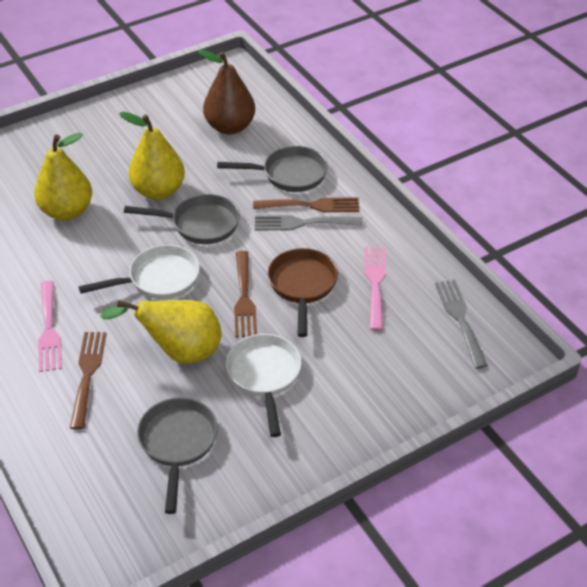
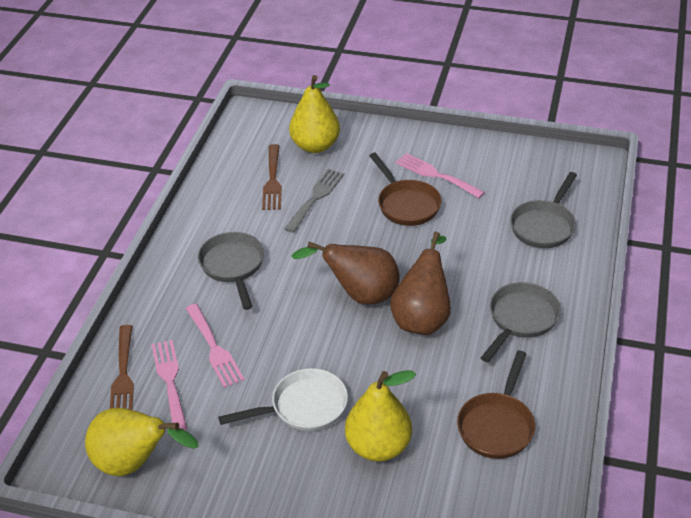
brown fork: 3 -> 2
brown pan: 1 -> 2
brown pear: 1 -> 2
grey fork: 2 -> 1
pink fork: 2 -> 3
white pan: 2 -> 1

